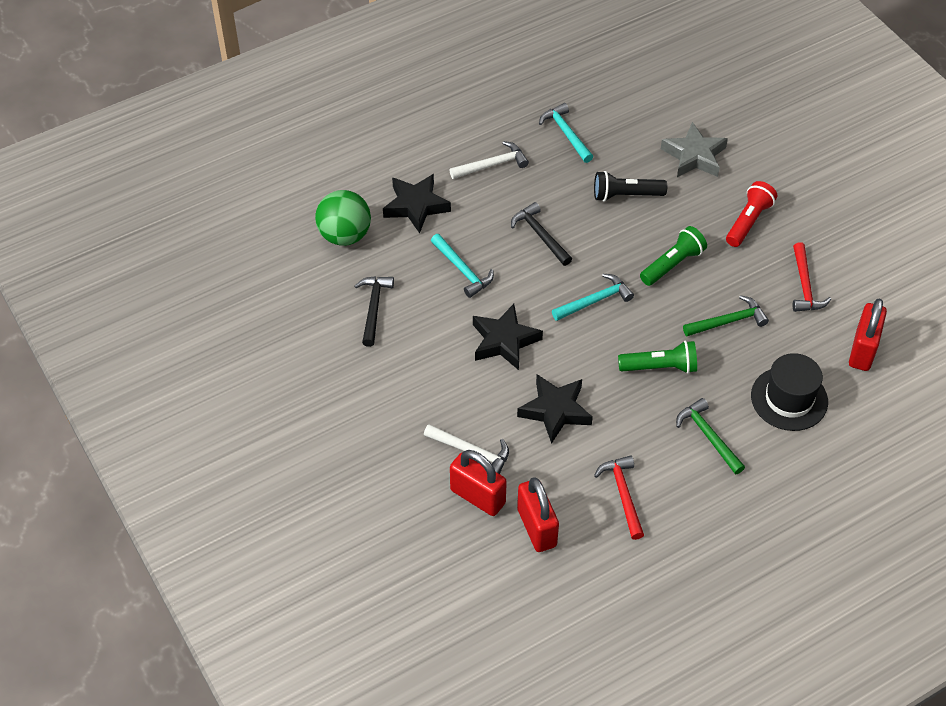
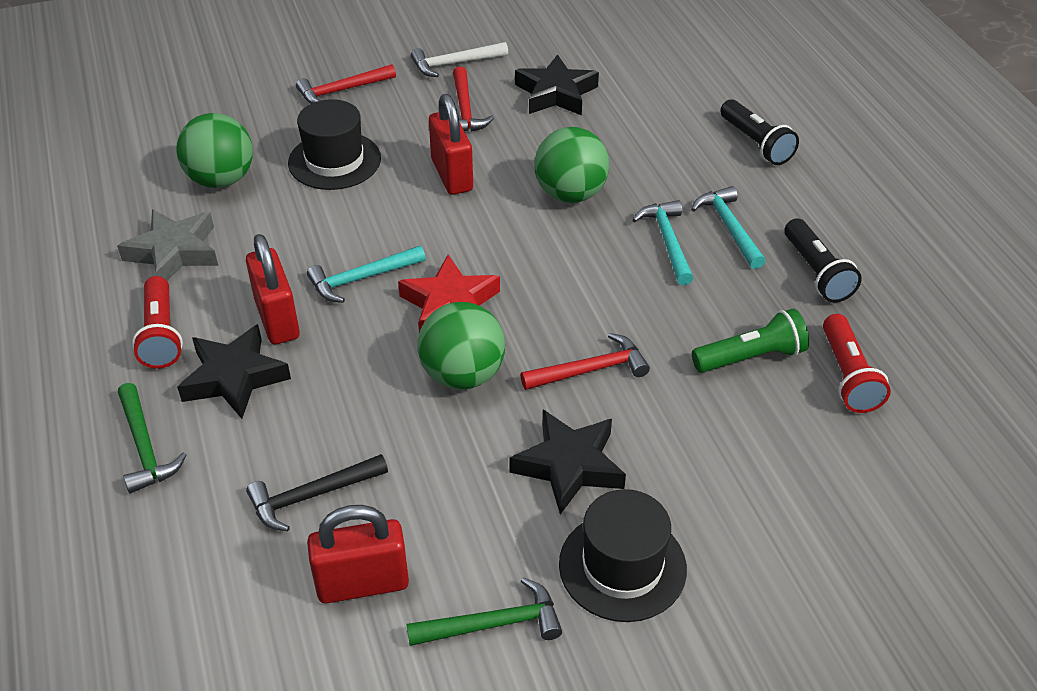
black flashlight: 1 -> 2
black hammer: 2 -> 1
black hat: 1 -> 2
green ball: 1 -> 3
green flashlight: 2 -> 1
red flashlight: 1 -> 2
red hammer: 2 -> 3
red star: 0 -> 1
white hammer: 2 -> 1

